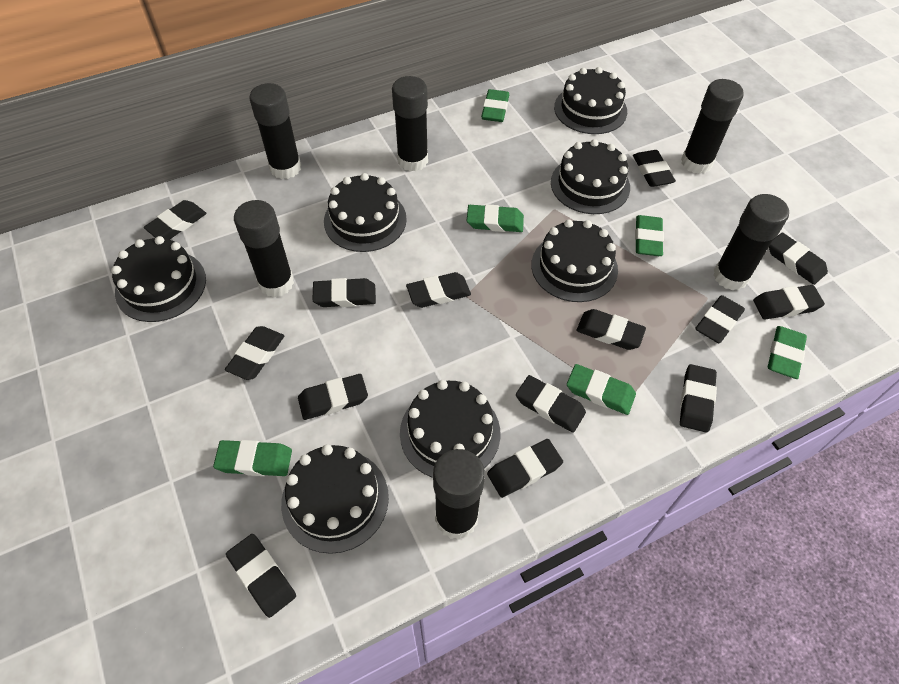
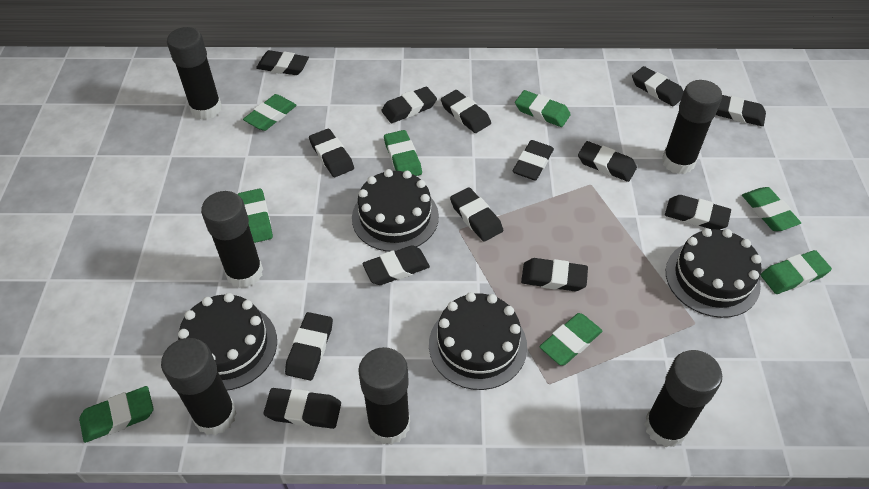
black cake: 7 -> 4
green eraser: 6 -> 8

